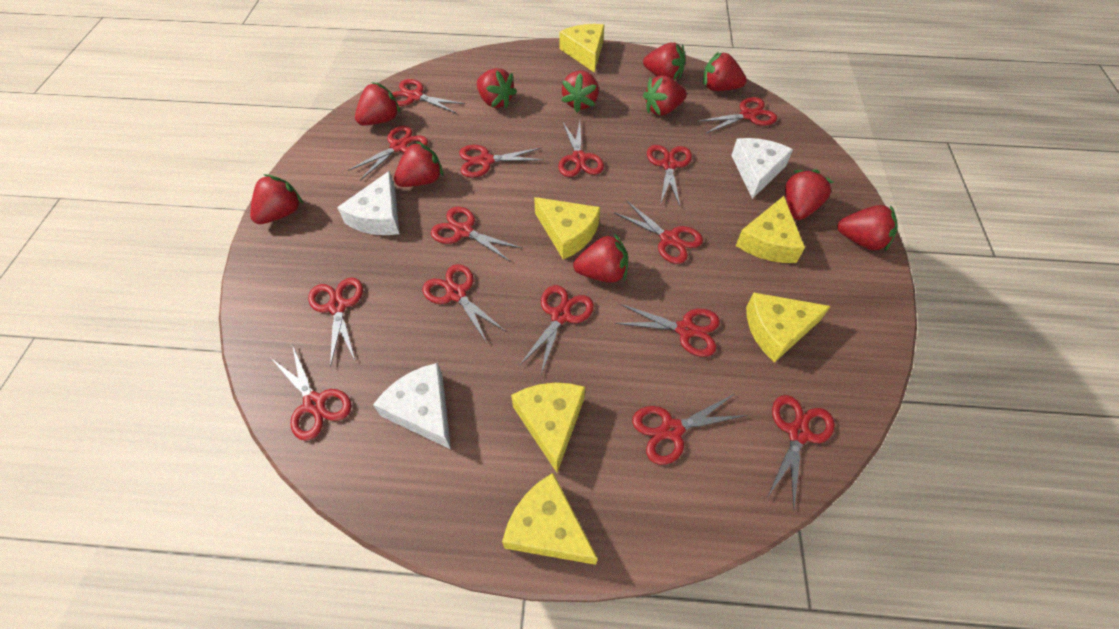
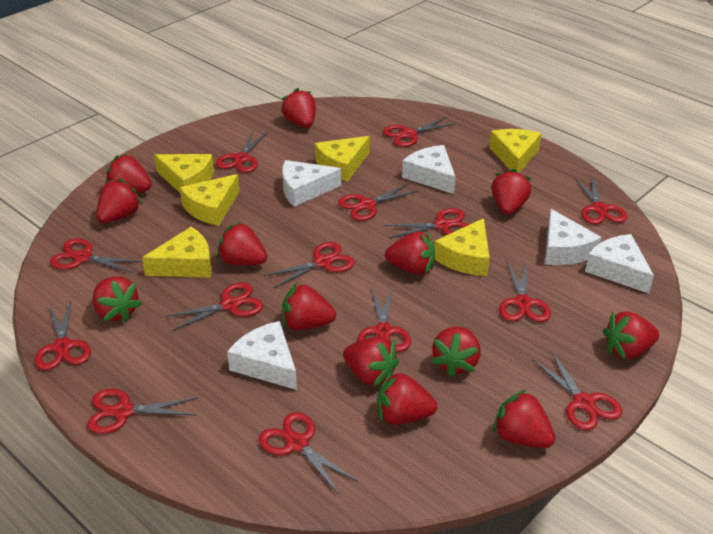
red scissors: 15 -> 14
red strawberry: 11 -> 13
white cheese: 3 -> 5

